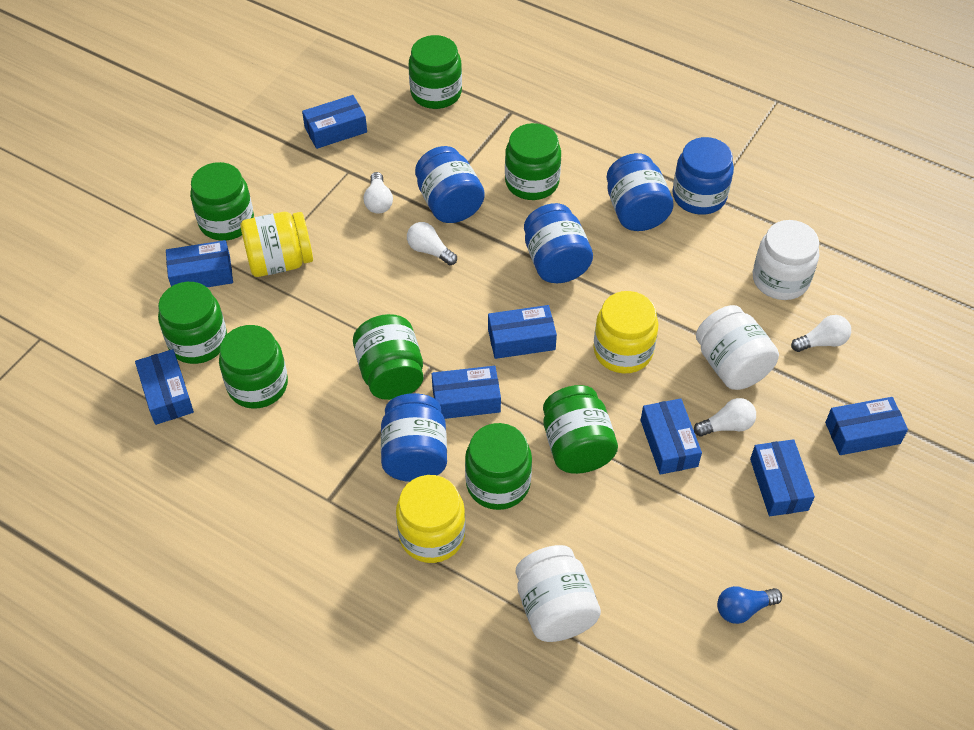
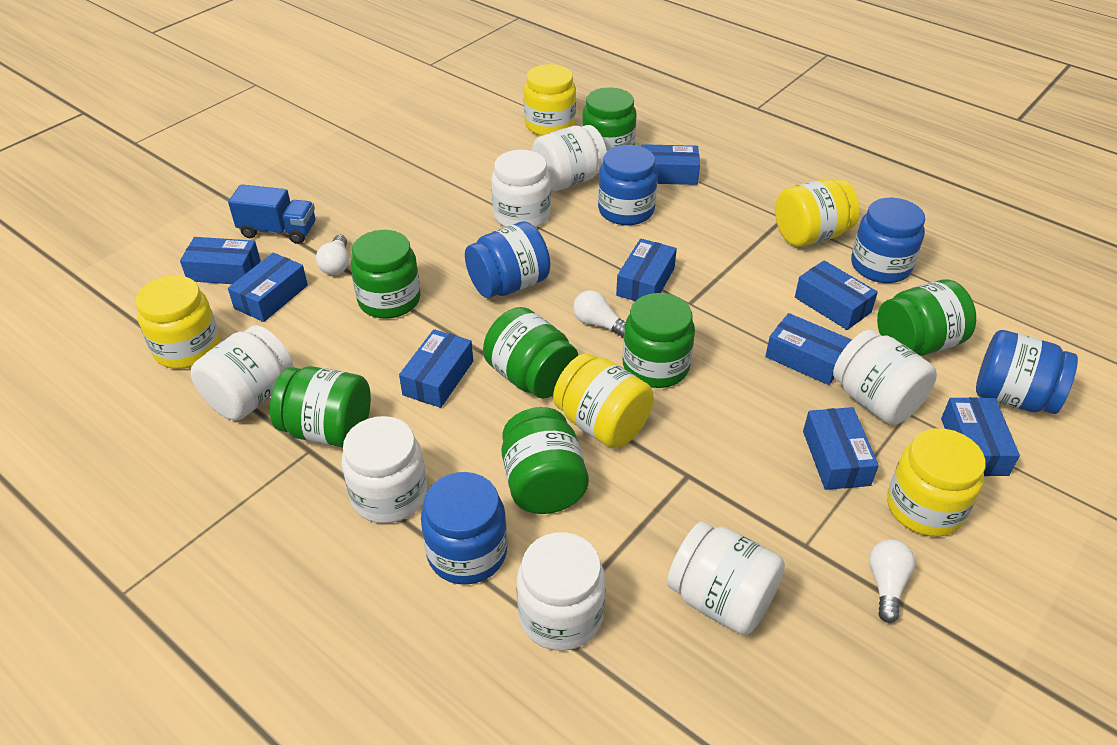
blue box: 8 -> 9
blue light bulb: 1 -> 0
blue truck: 0 -> 1
green jar: 8 -> 7
white jar: 3 -> 7
white light bulb: 4 -> 3
yellow jar: 3 -> 5

